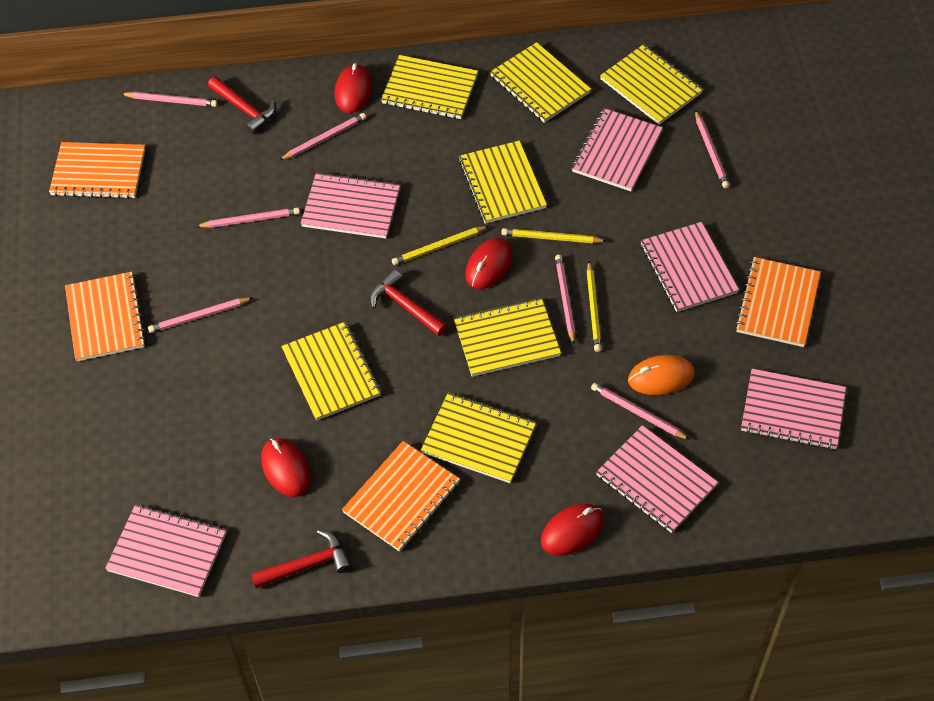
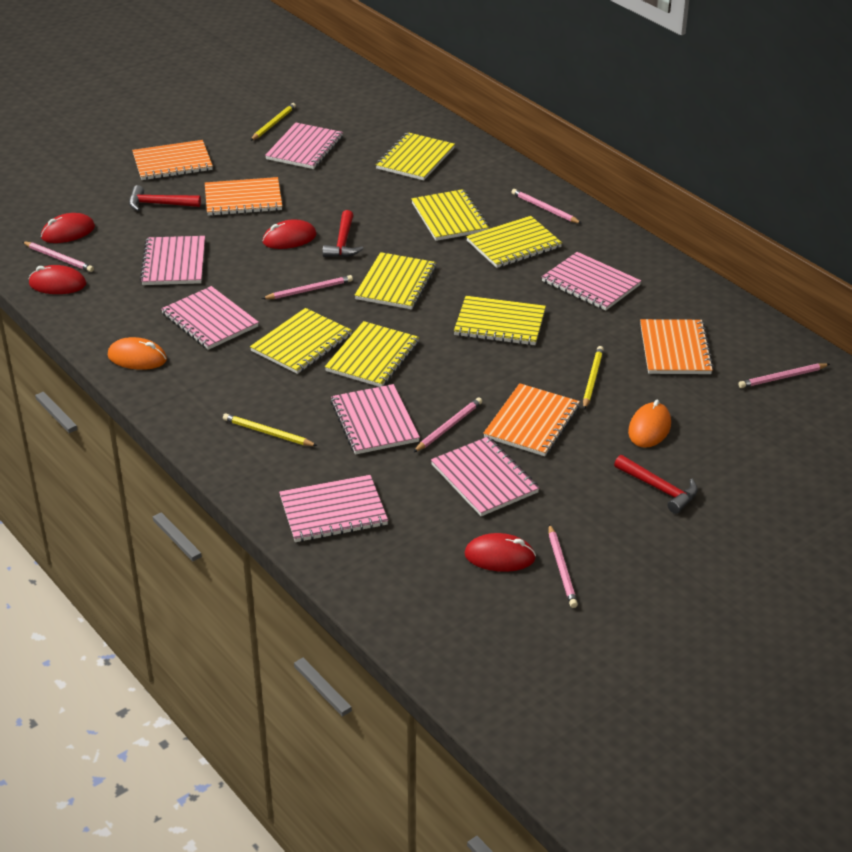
orange mouse: 1 -> 2
pink notebook: 6 -> 7
pink pencil: 7 -> 6

